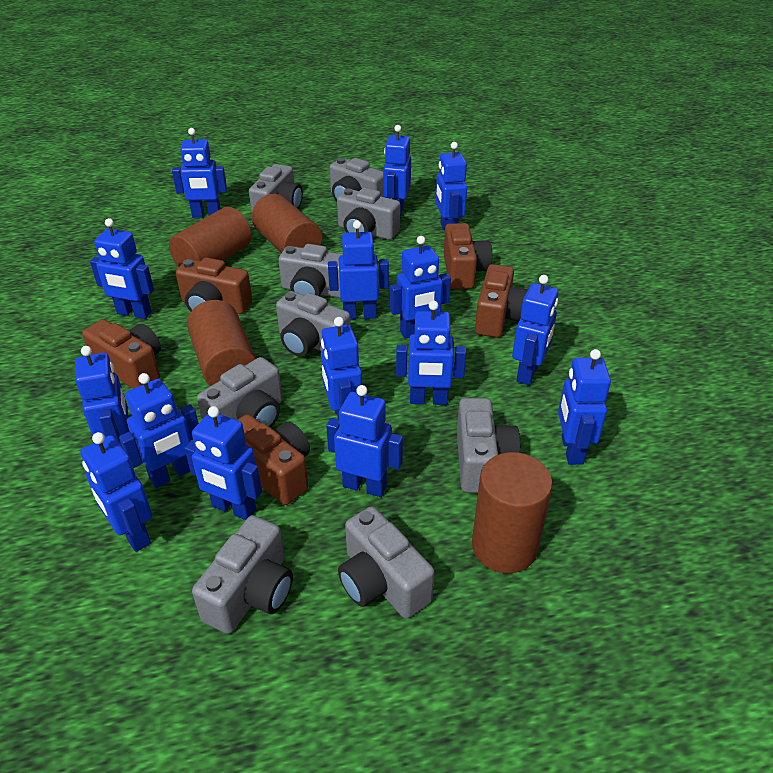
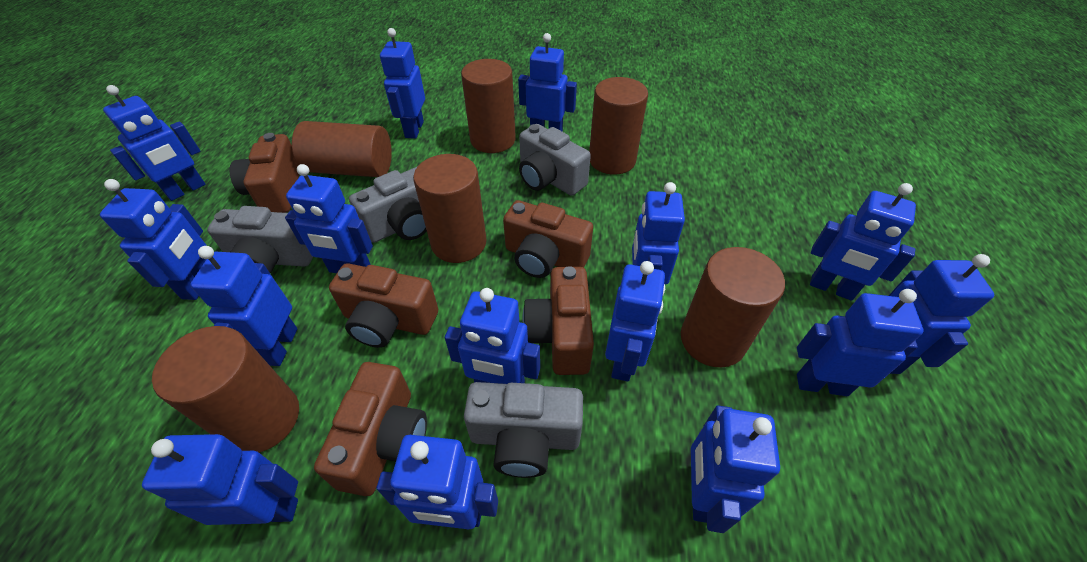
brown cylinder: 4 -> 6
grey camera: 9 -> 4

